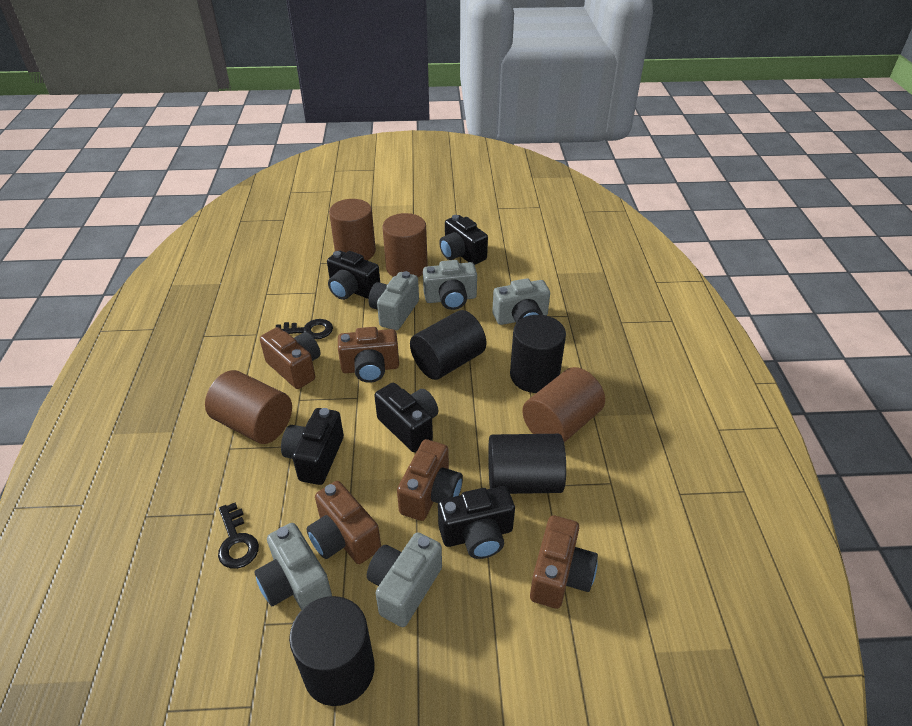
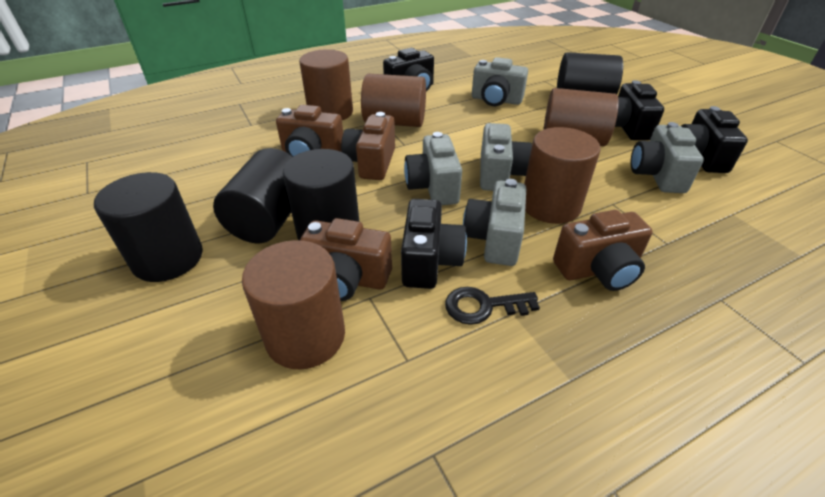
black camera: 5 -> 4
black key: 2 -> 1
brown camera: 5 -> 4
brown cylinder: 4 -> 5

